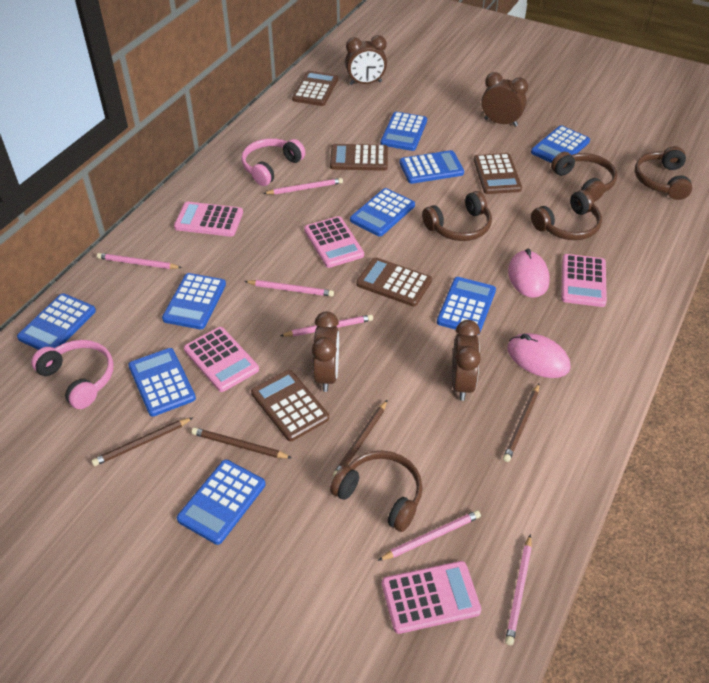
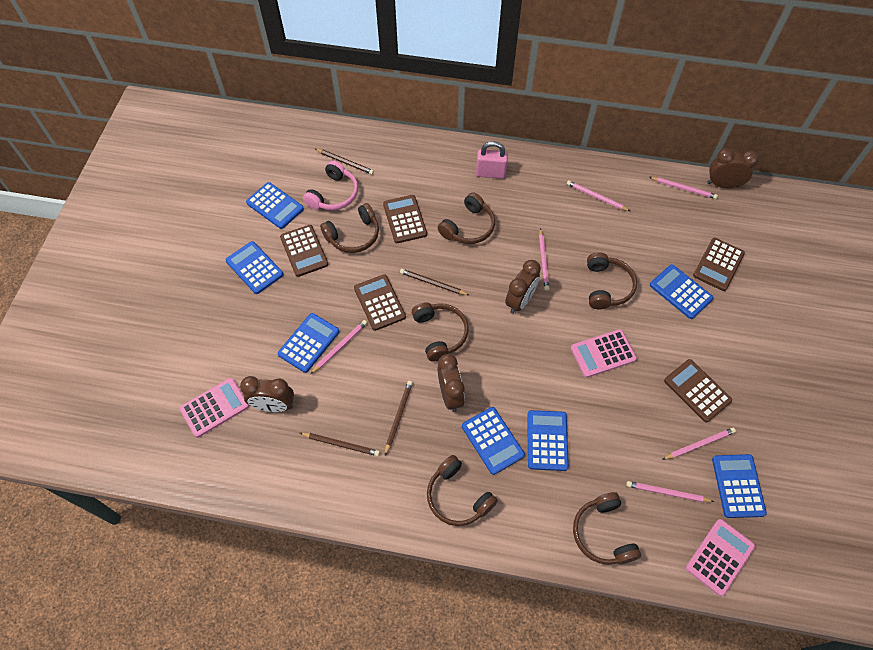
blue calculator: 9 -> 7
brown headphones: 5 -> 6
pink calculator: 5 -> 3
pink headphones: 2 -> 1
pink mouse: 2 -> 0
pink padlock: 0 -> 1

